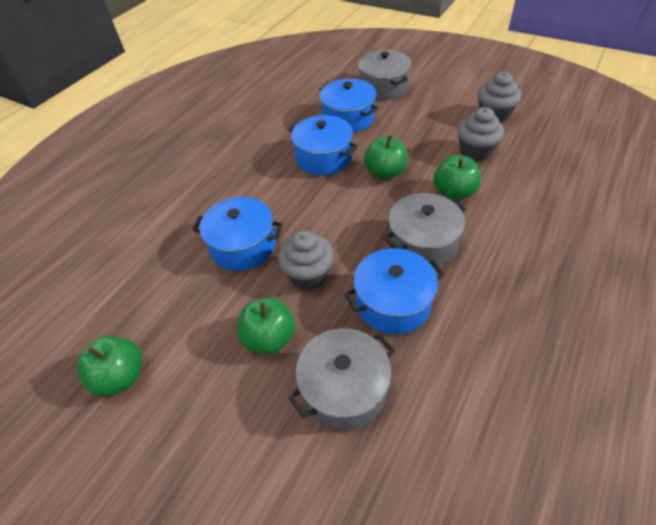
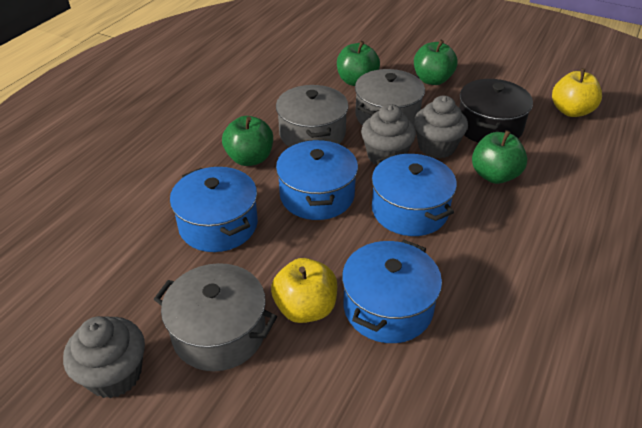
black pot: 0 -> 1
yellow apple: 0 -> 2

